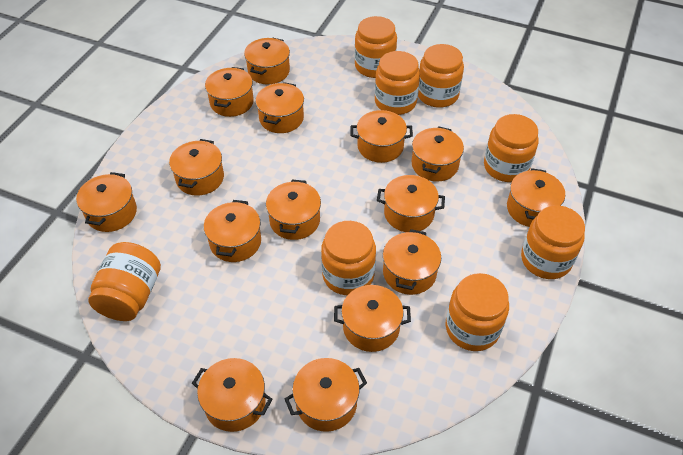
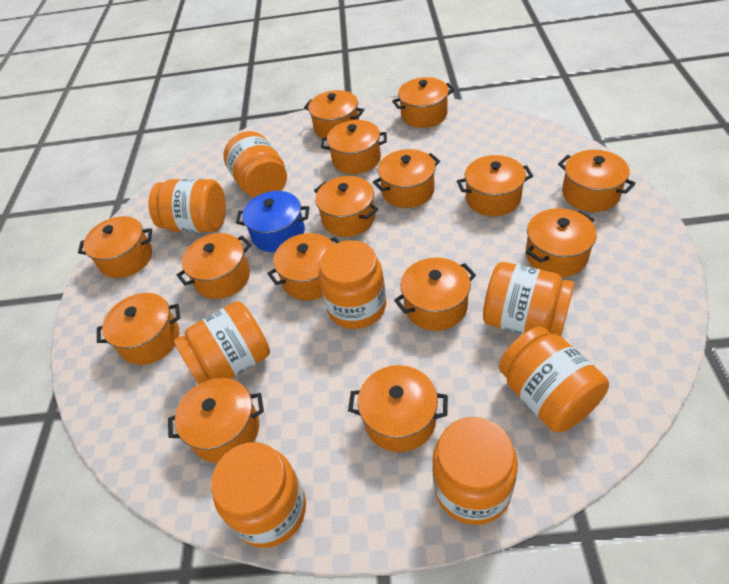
blue pot: 0 -> 1

